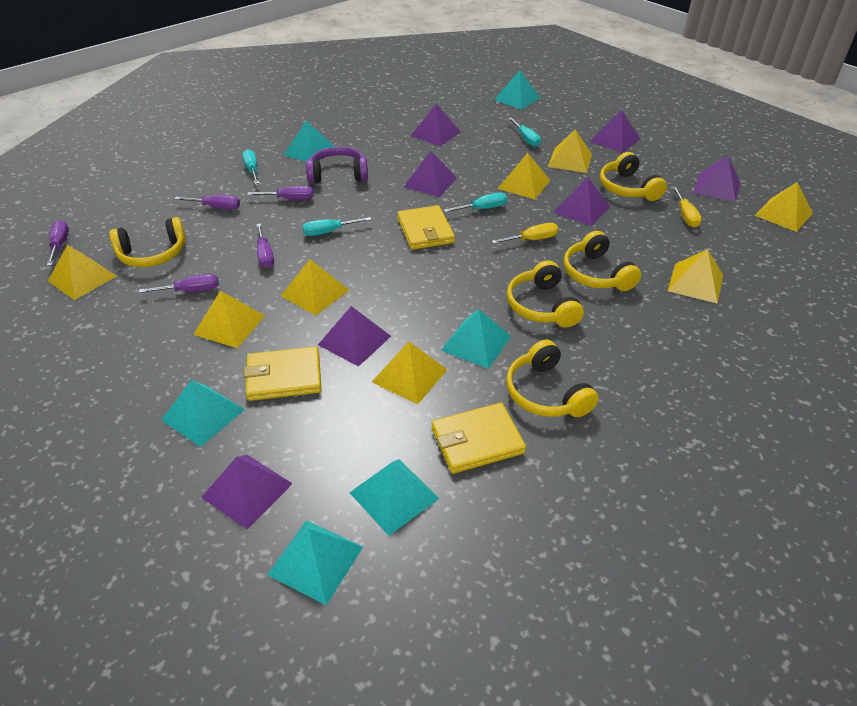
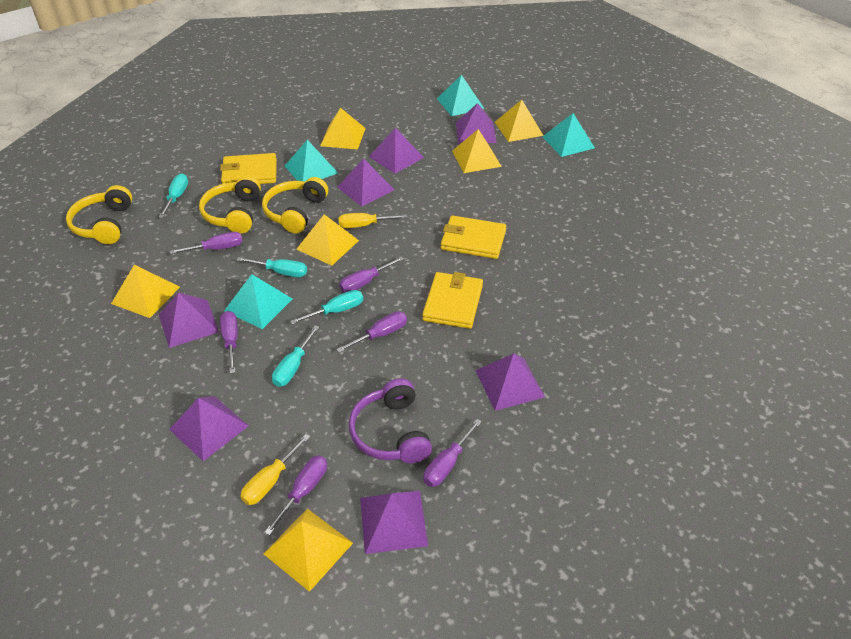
purple screwdriver: 5 -> 6
turquoise pyramid: 6 -> 4
yellow headphones: 5 -> 3
yellow pyramid: 8 -> 6

